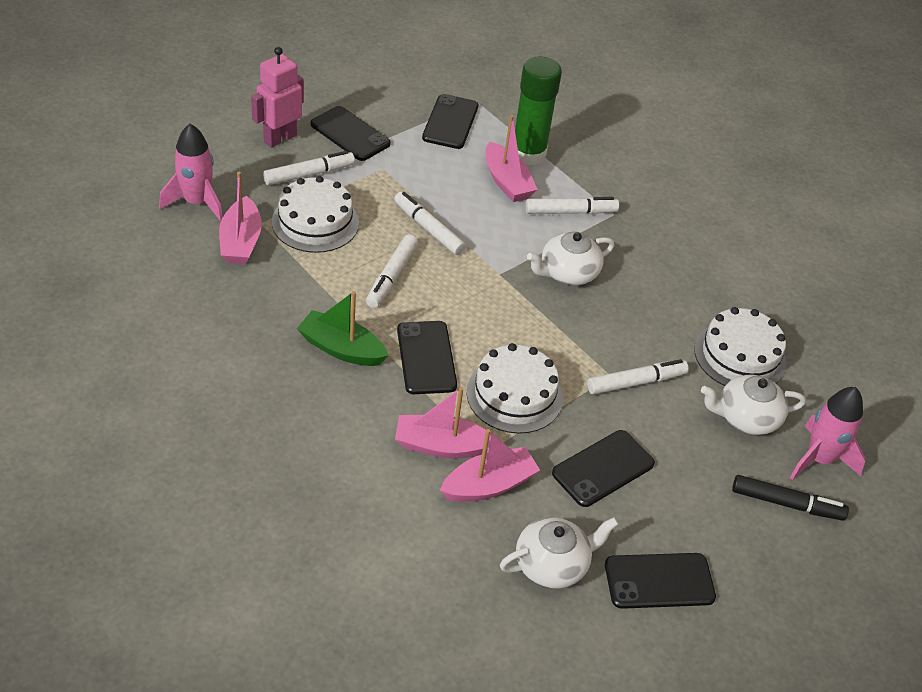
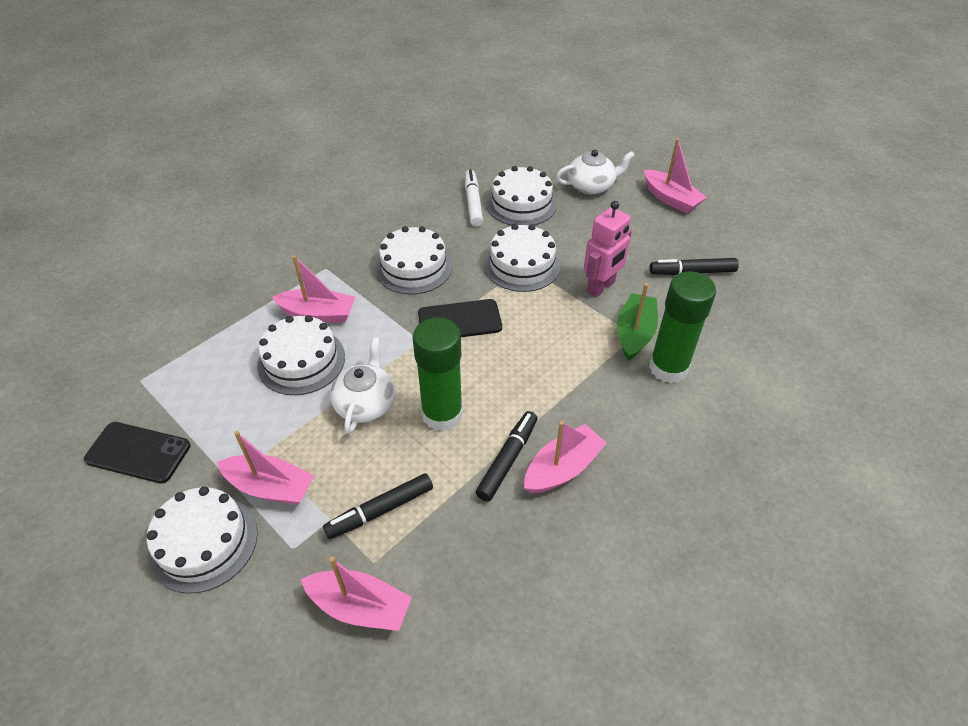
black marker: 1 -> 3
black phone: 5 -> 2
green glue stick: 1 -> 2
pink boat: 4 -> 5
pink rocket: 2 -> 0
white cake: 3 -> 5
white marker: 5 -> 1
white teapot: 3 -> 2

